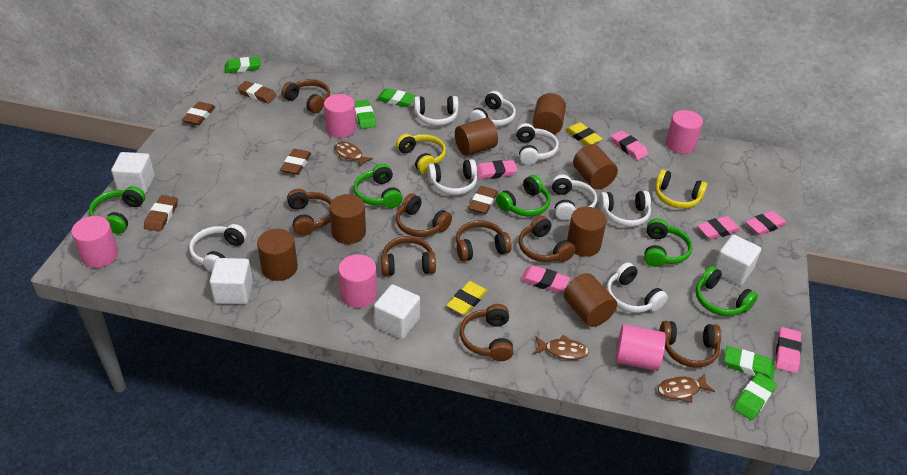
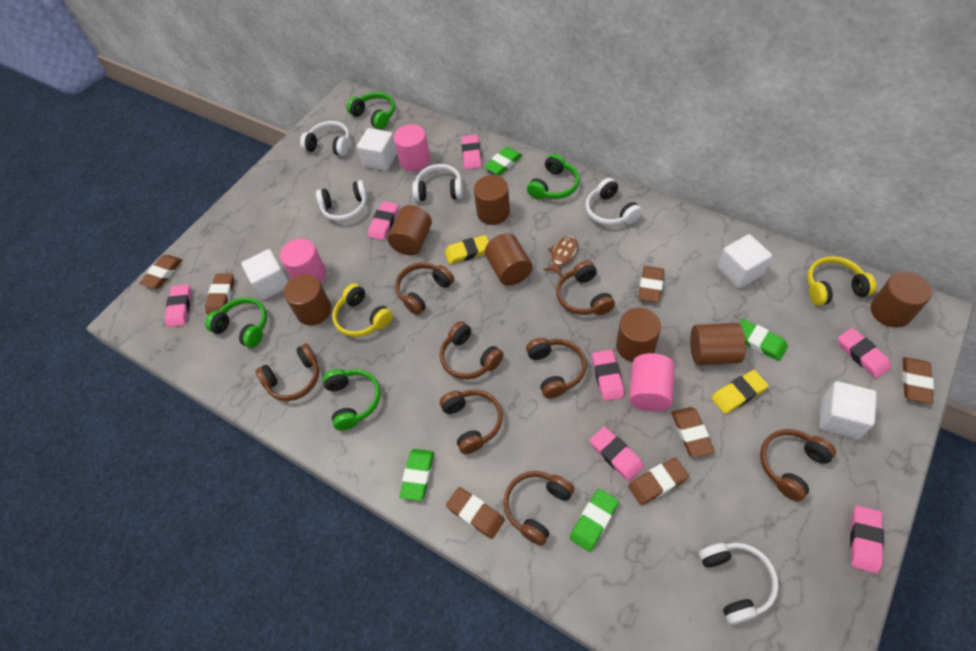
brown eraser: 5 -> 7
brown fish: 3 -> 1
green eraser: 5 -> 4
green headphones: 5 -> 4
pink cylinder: 5 -> 3
pink eraser: 6 -> 7
white headphones: 8 -> 5

